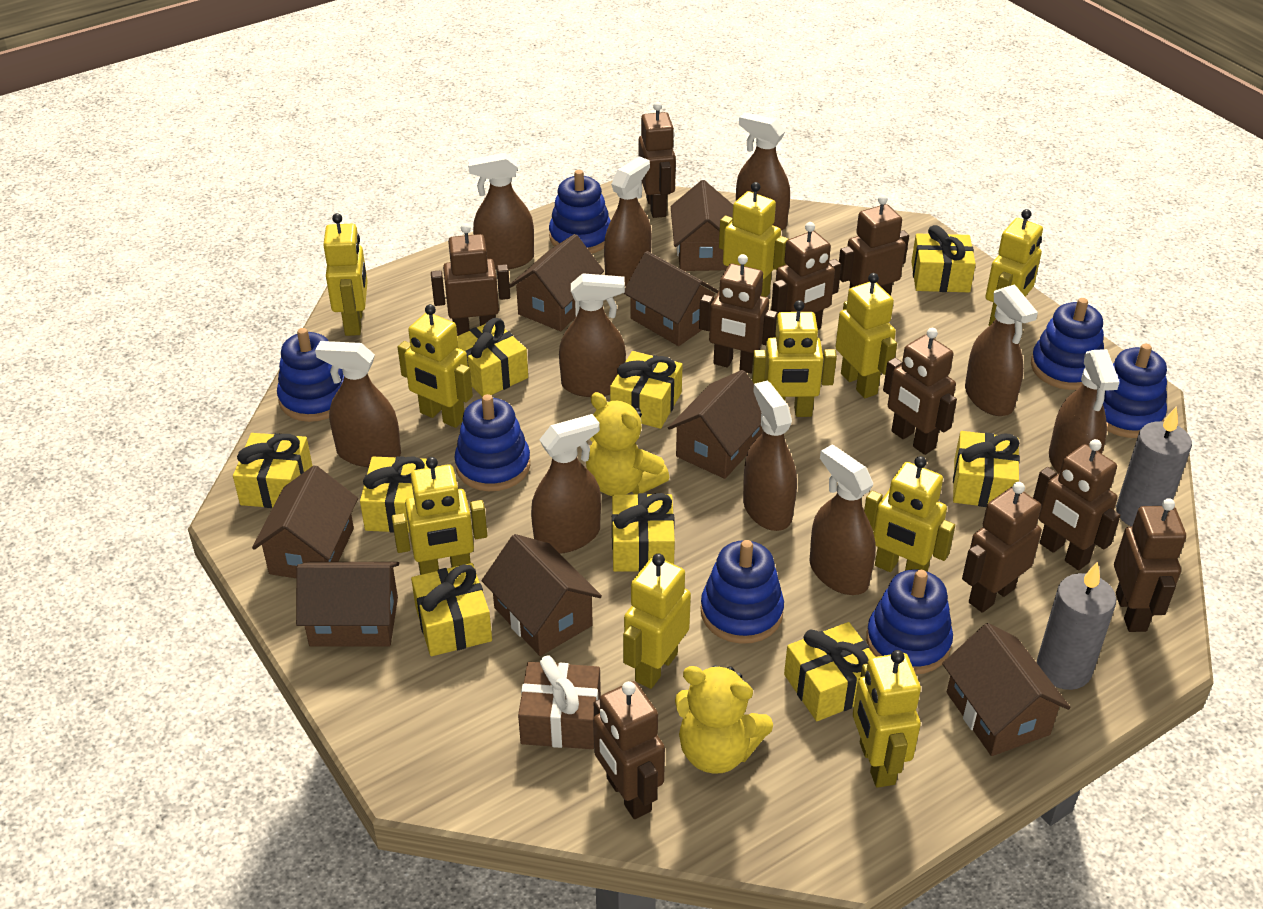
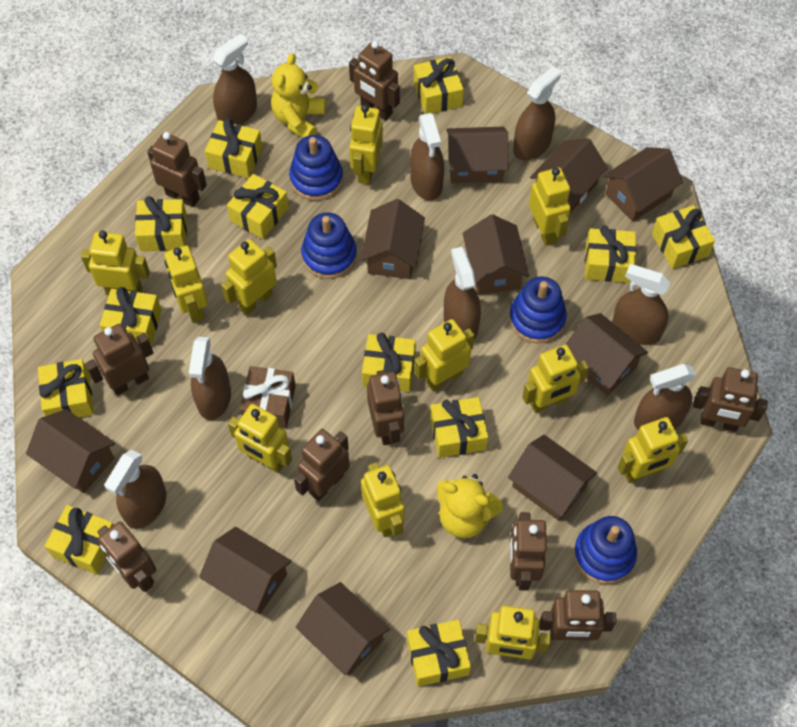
blue stacking toy: 7 -> 4
brown house: 8 -> 10
brown robot: 10 -> 9
brown spray bottle: 10 -> 8
grey candle: 2 -> 0
yellow gift: 9 -> 12
yellow robot: 10 -> 11

